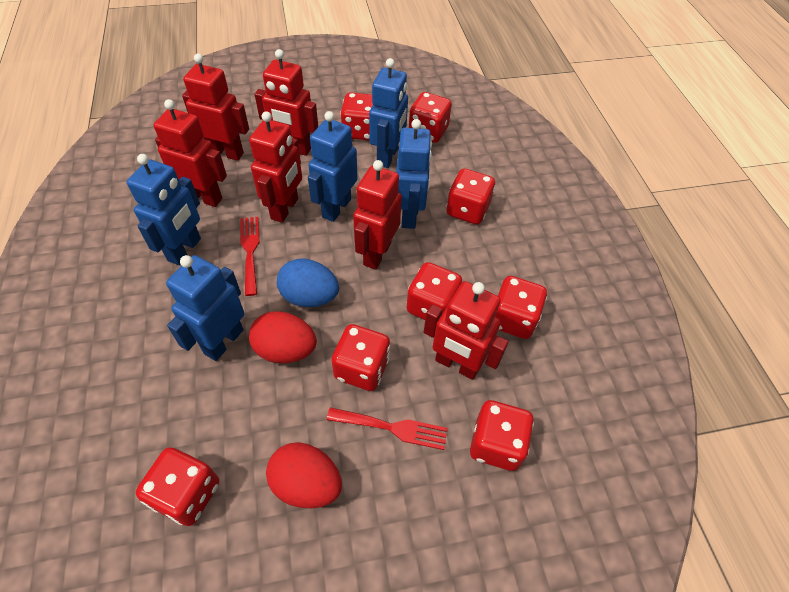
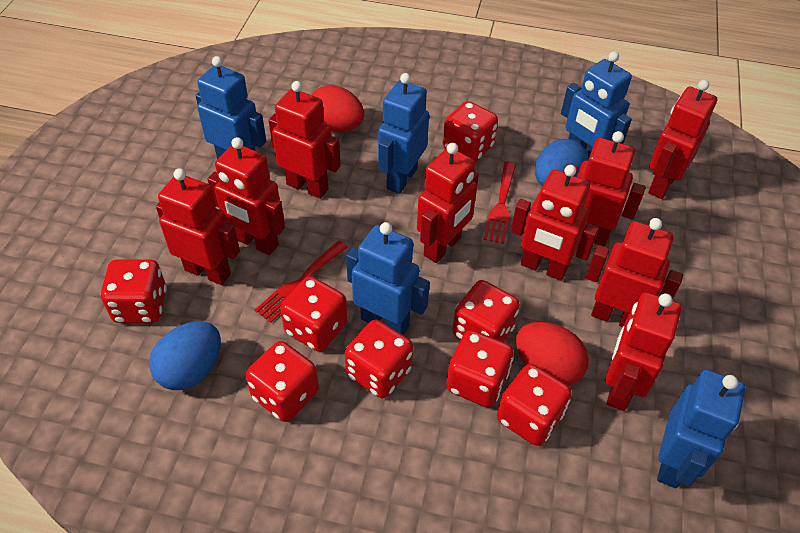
blue egg: 1 -> 2
red robot: 6 -> 9

